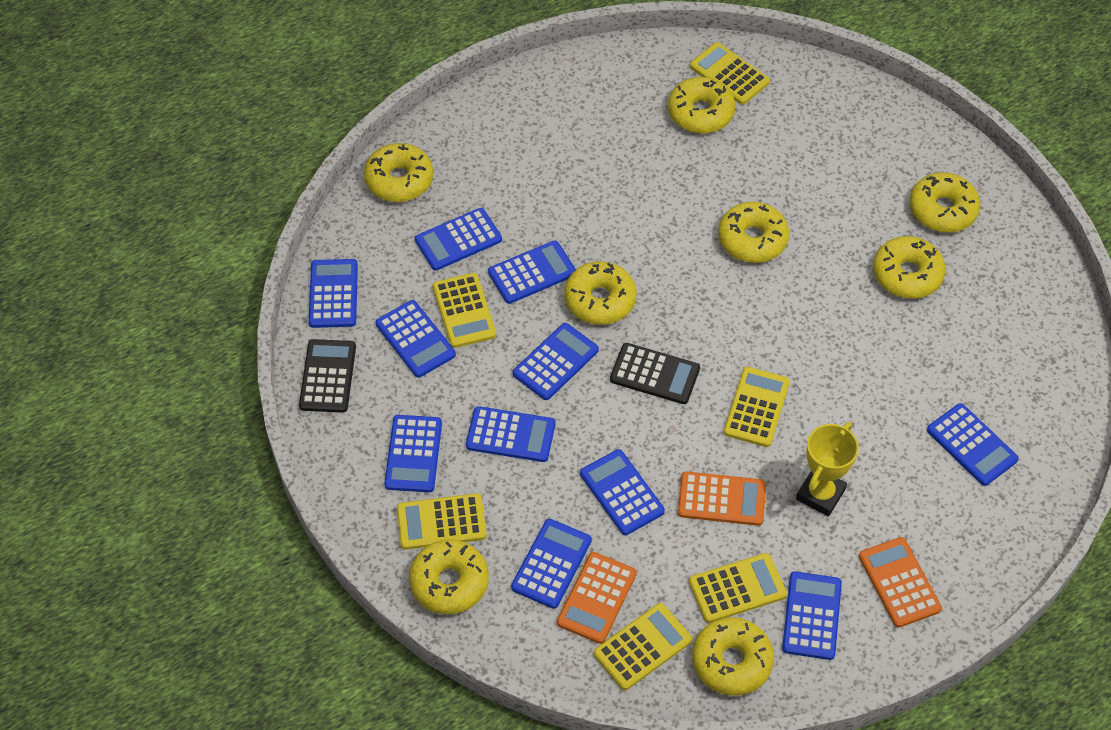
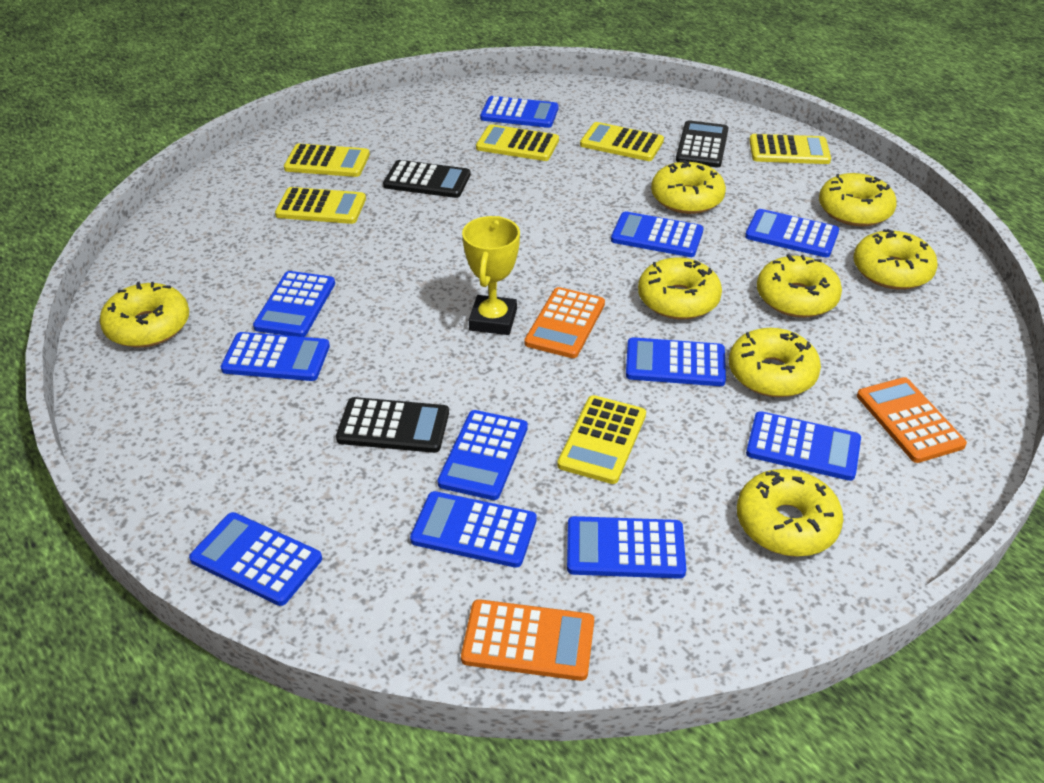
black calculator: 2 -> 3

